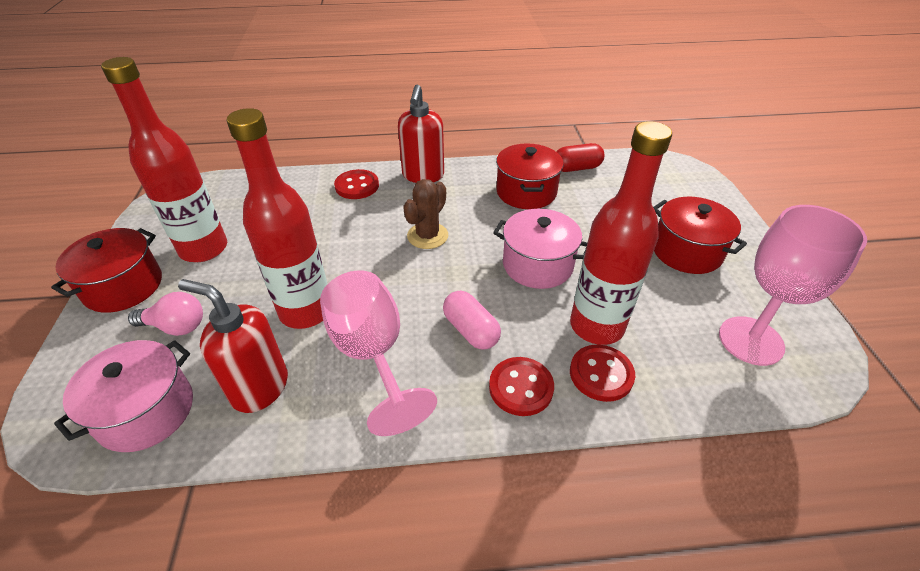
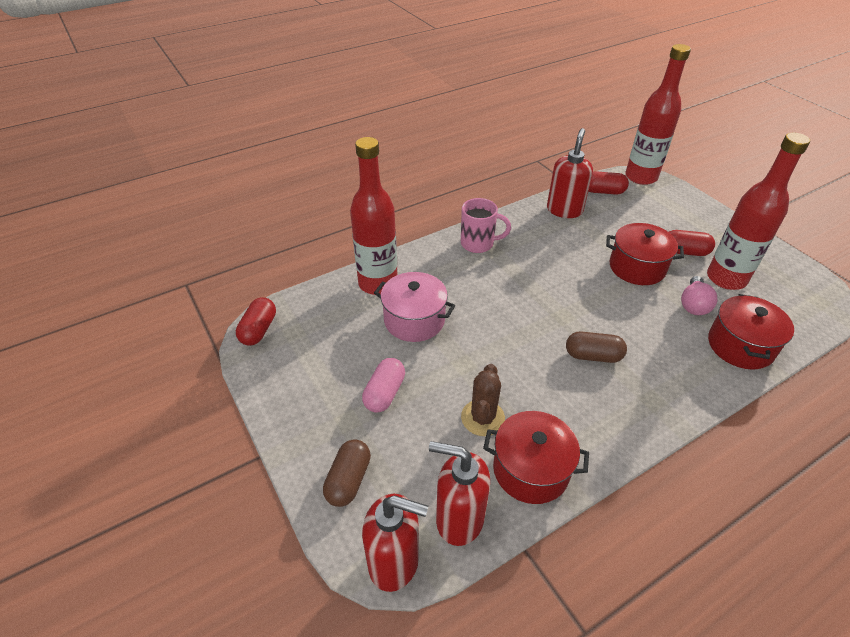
brown capsule: 0 -> 2
pink goblet: 2 -> 0
pink mug: 0 -> 1
pink pot: 2 -> 1
red button: 3 -> 0
red capsule: 1 -> 3
red soap dispenser: 2 -> 3

